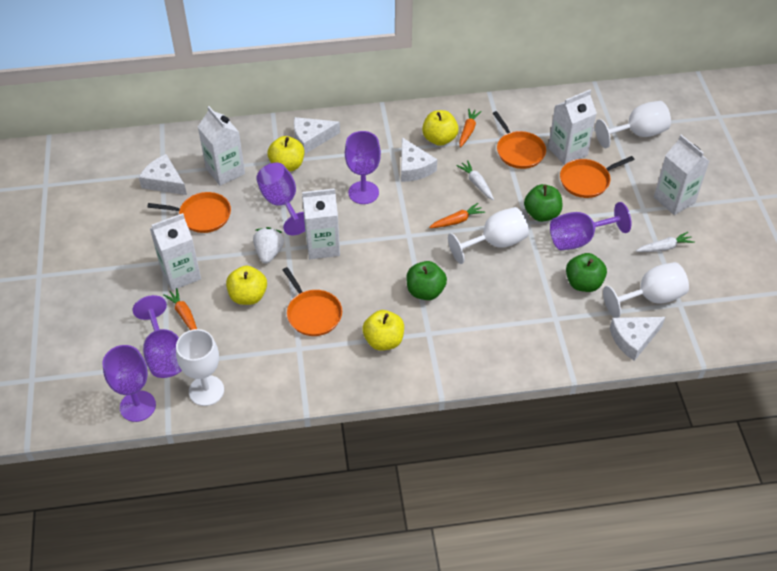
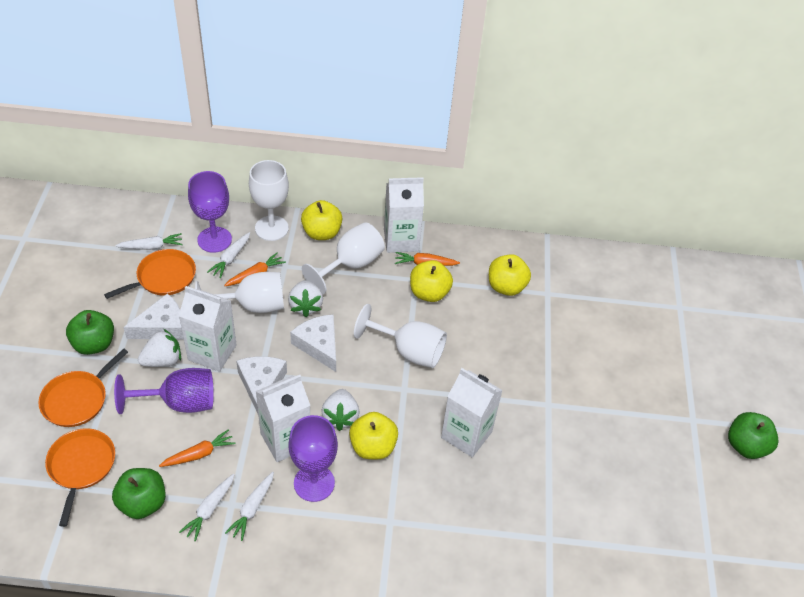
orange pan: 4 -> 3
purple goblet: 5 -> 3
white carrot: 2 -> 4
white carton: 5 -> 4
white cheese: 4 -> 3
white strawberry: 1 -> 3

